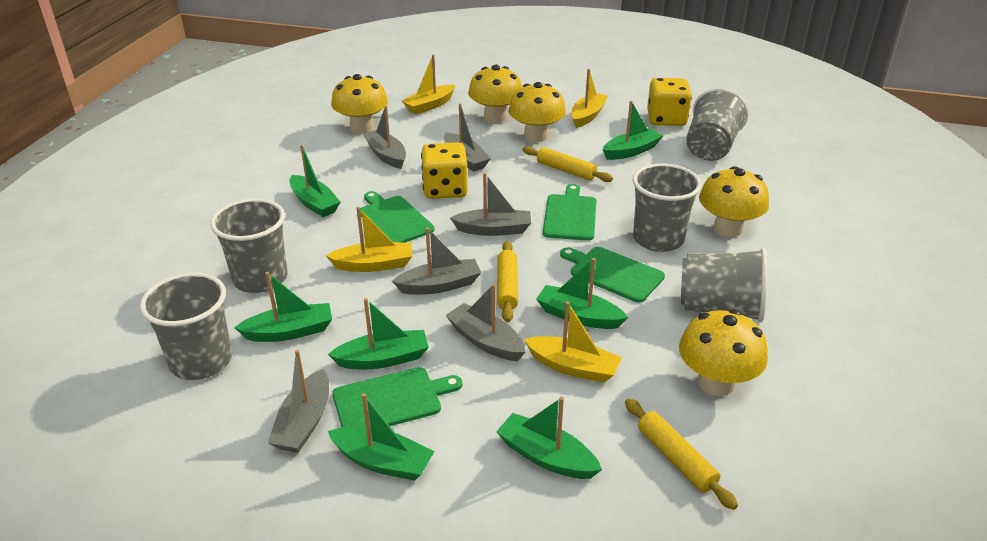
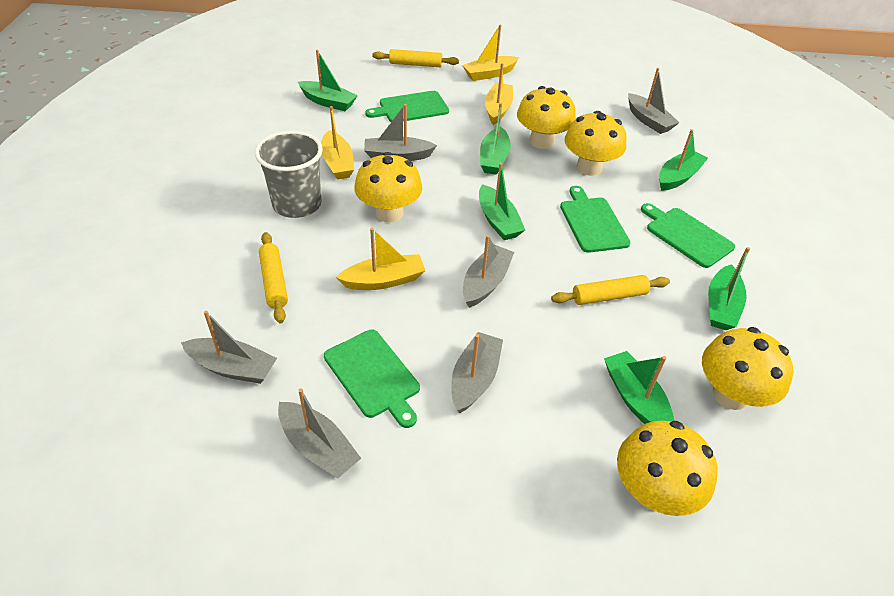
green boat: 7 -> 6
grey cup: 5 -> 1
yellow dice: 2 -> 0

